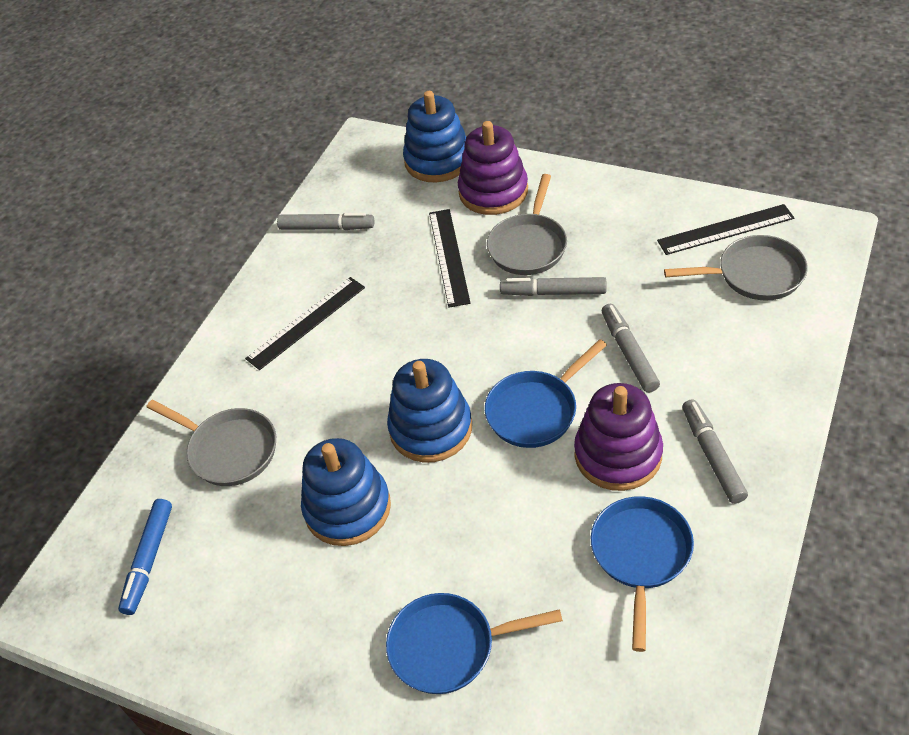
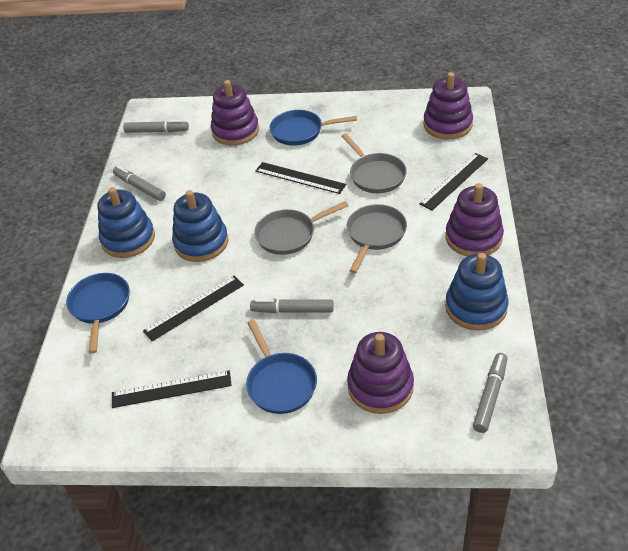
black ruler: 3 -> 4
blue marker: 1 -> 0
purple stacking toy: 2 -> 4

